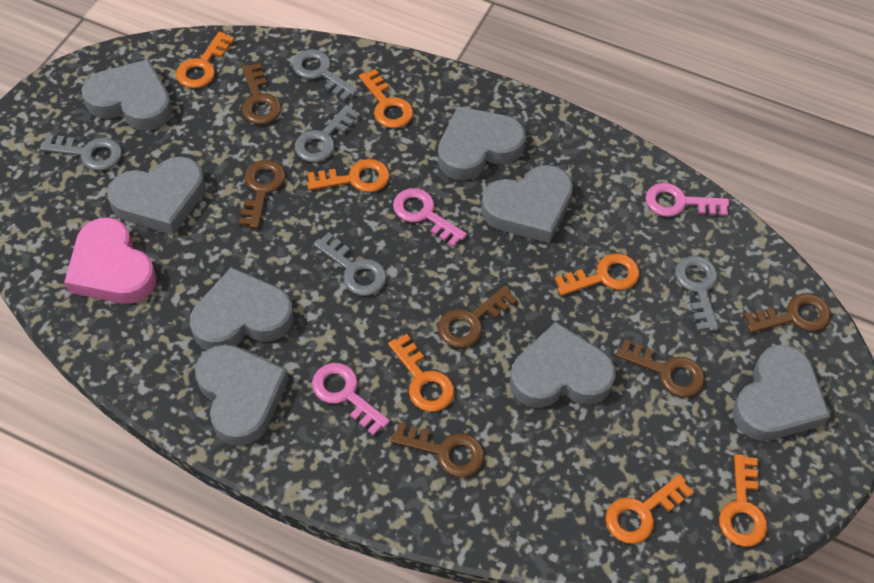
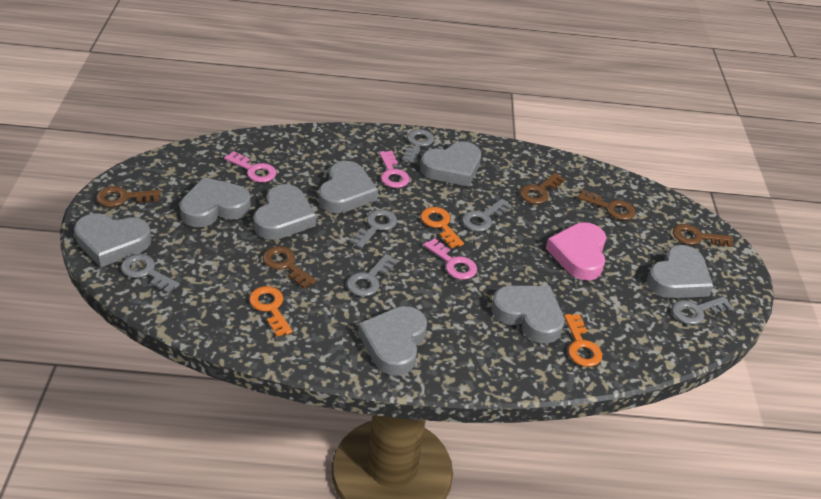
brown key: 6 -> 5
grey key: 5 -> 6
orange key: 7 -> 3

